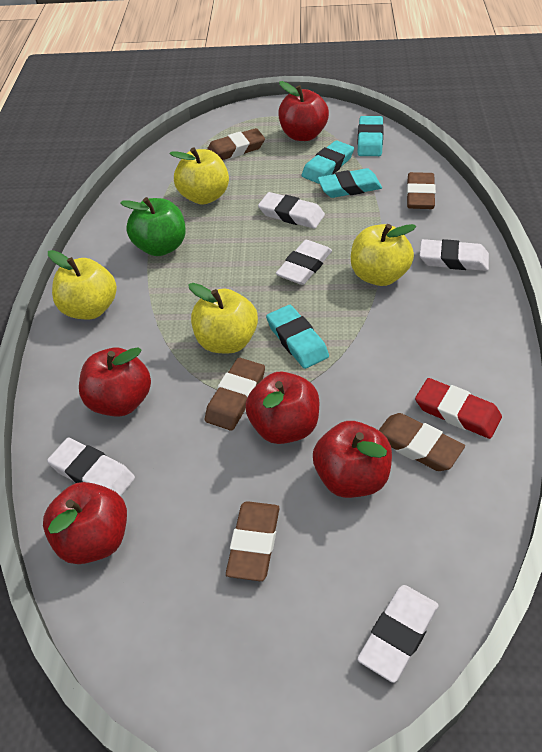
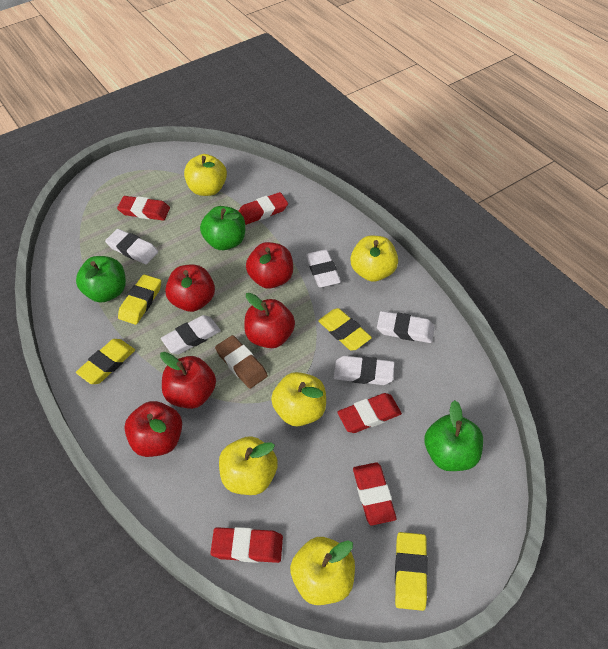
brown eraser: 5 -> 1
green apple: 1 -> 3
red eraser: 1 -> 5
turquoise eraser: 4 -> 0
yellow apple: 4 -> 5
yellow eraser: 0 -> 4

